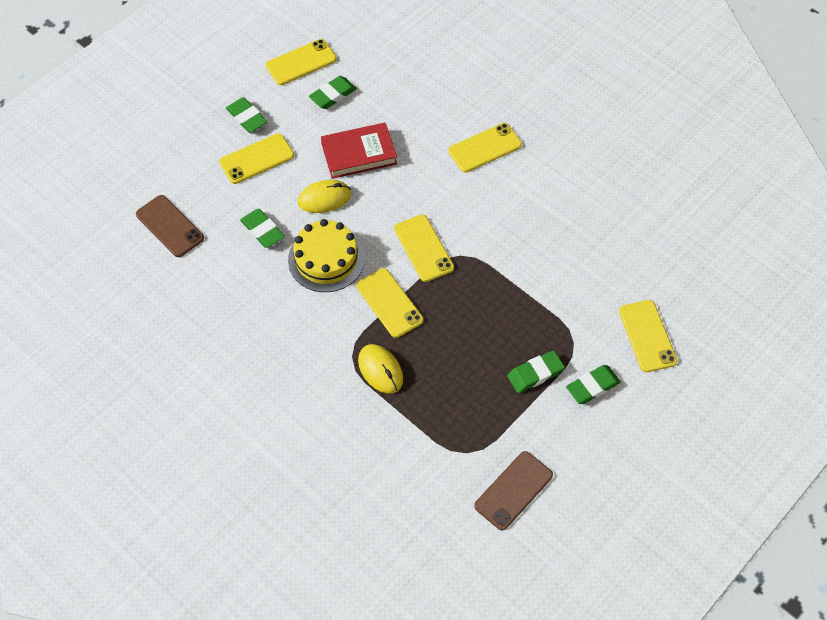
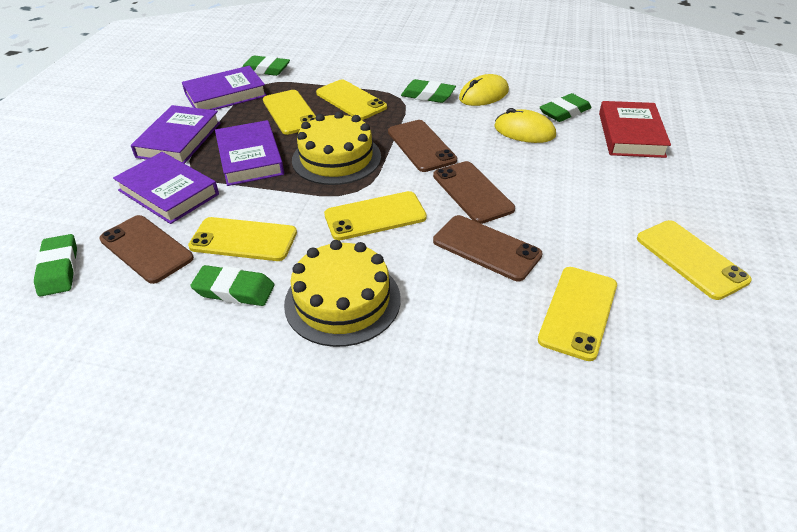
brown phone: 2 -> 4
purple book: 0 -> 4
yellow cake: 1 -> 2

